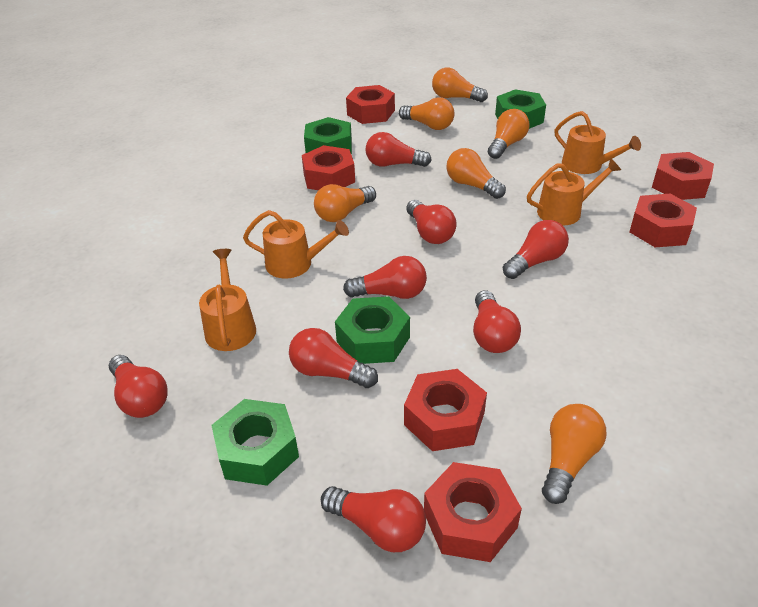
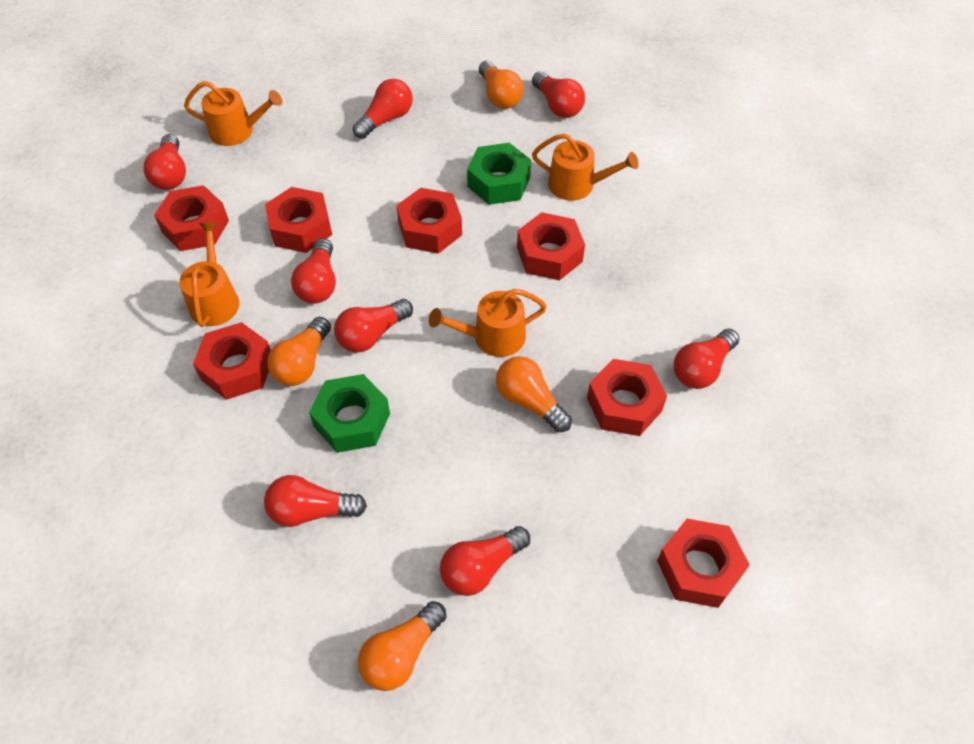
green nut: 4 -> 2
orange light bulb: 6 -> 4
red nut: 6 -> 7

